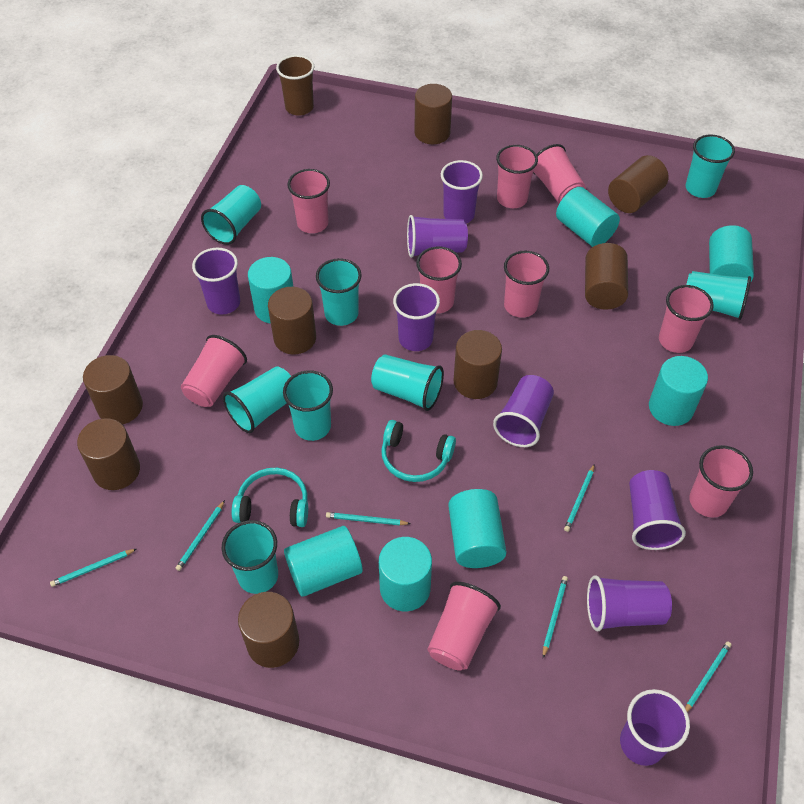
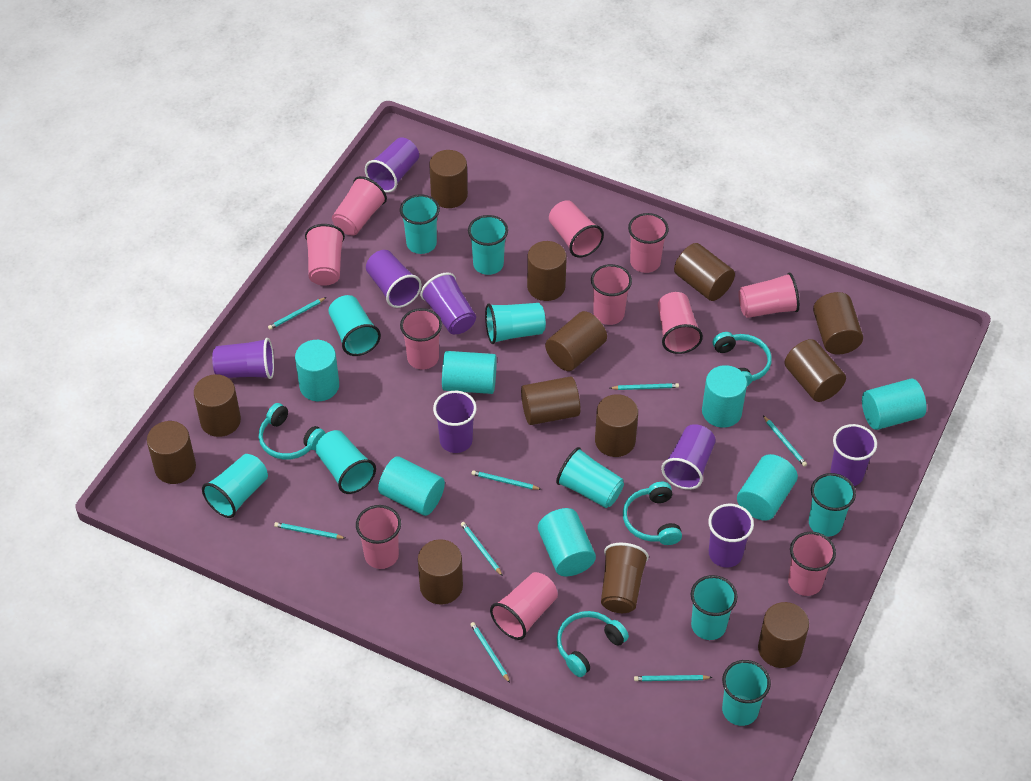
brown cylinder: 8 -> 12
pink cup: 9 -> 11
turquoise cup: 8 -> 10
turquoise headphones: 2 -> 4
turquoise pencil: 6 -> 8

